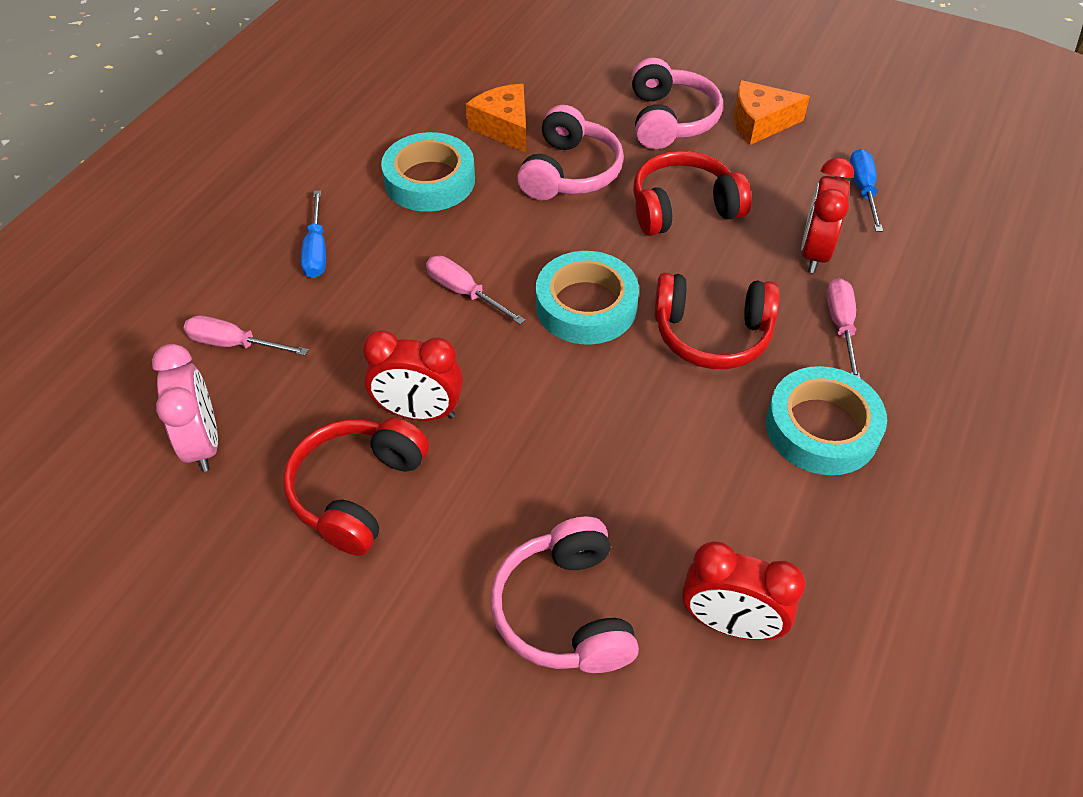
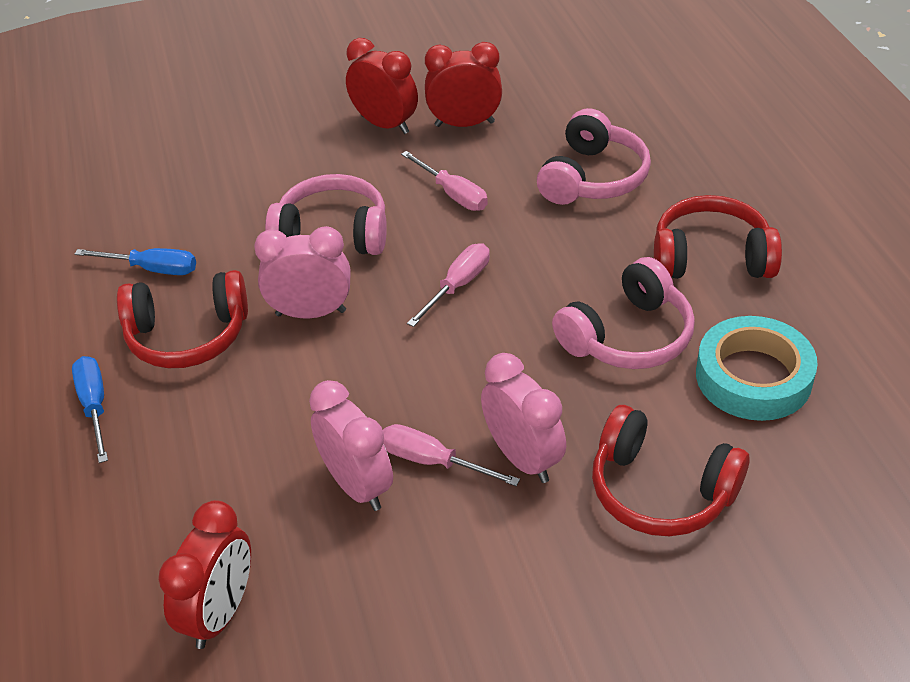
orange cheese: 2 -> 0
pink clock: 1 -> 3
turquoise tape: 3 -> 1

